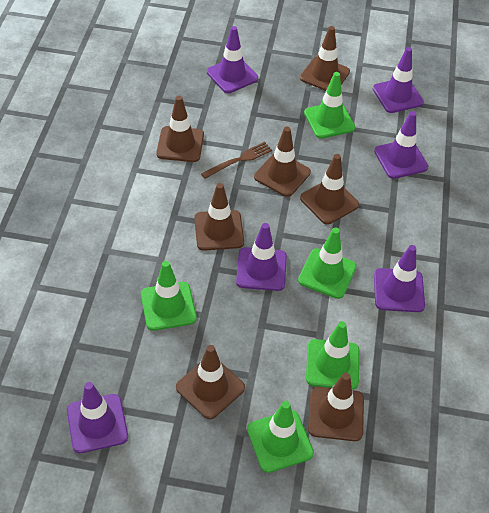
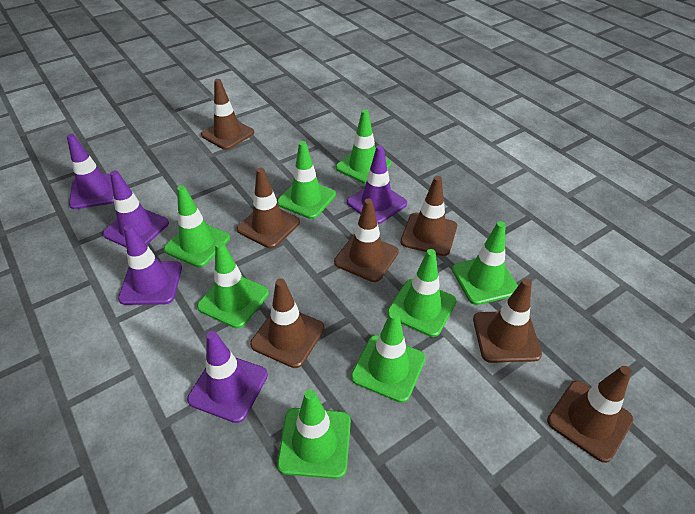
brown fork: 1 -> 0
green traffic cone: 5 -> 8
purple traffic cone: 6 -> 5

